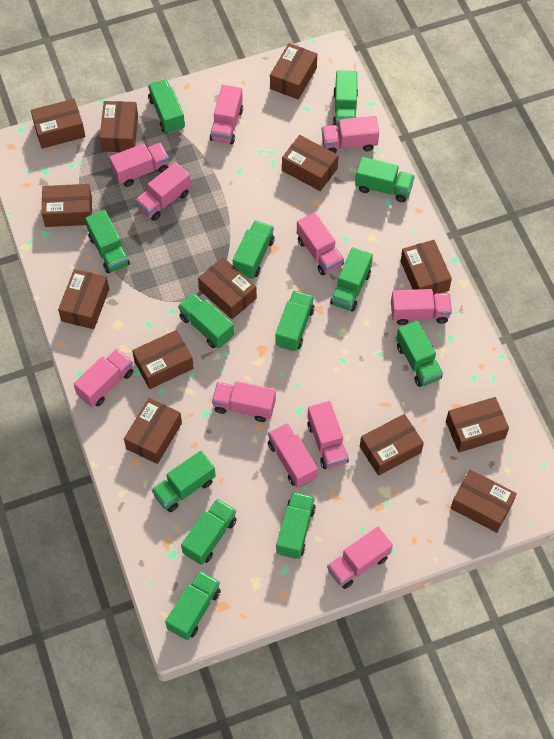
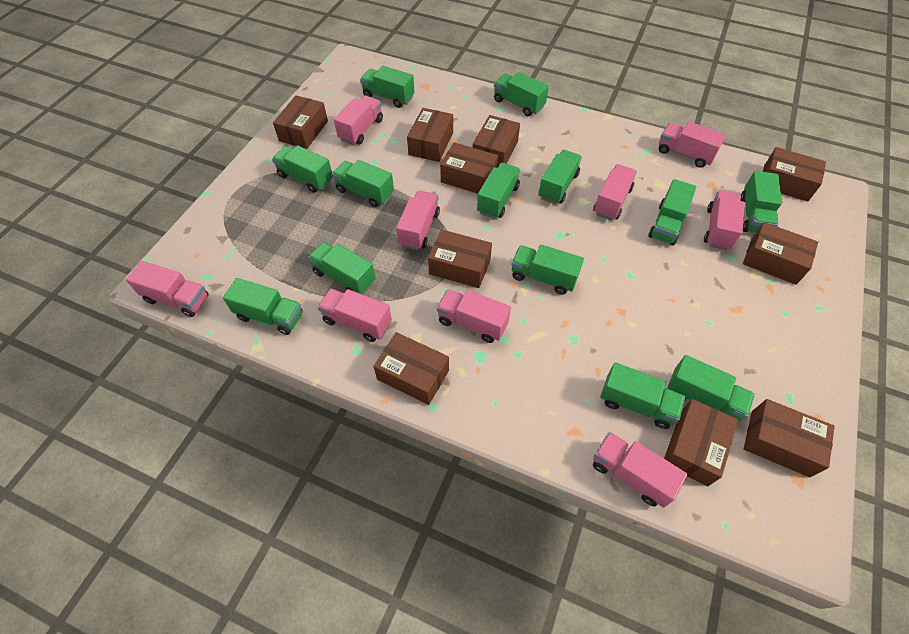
brown box: 13 -> 10
pink truck: 11 -> 9

